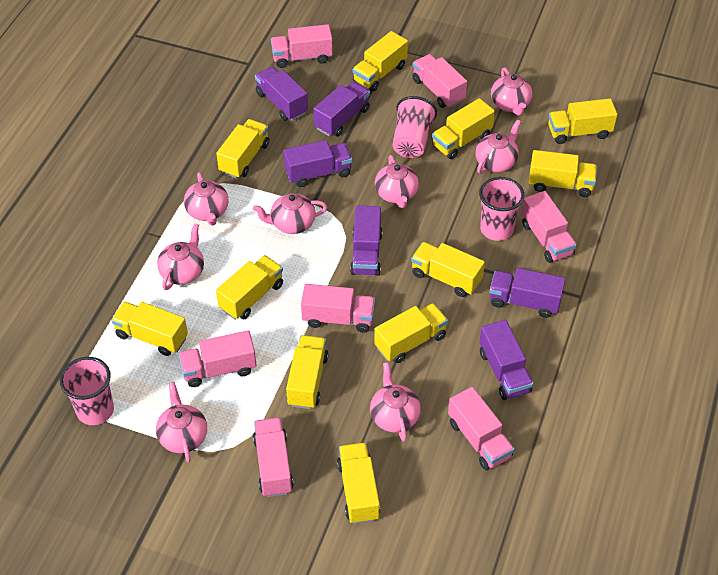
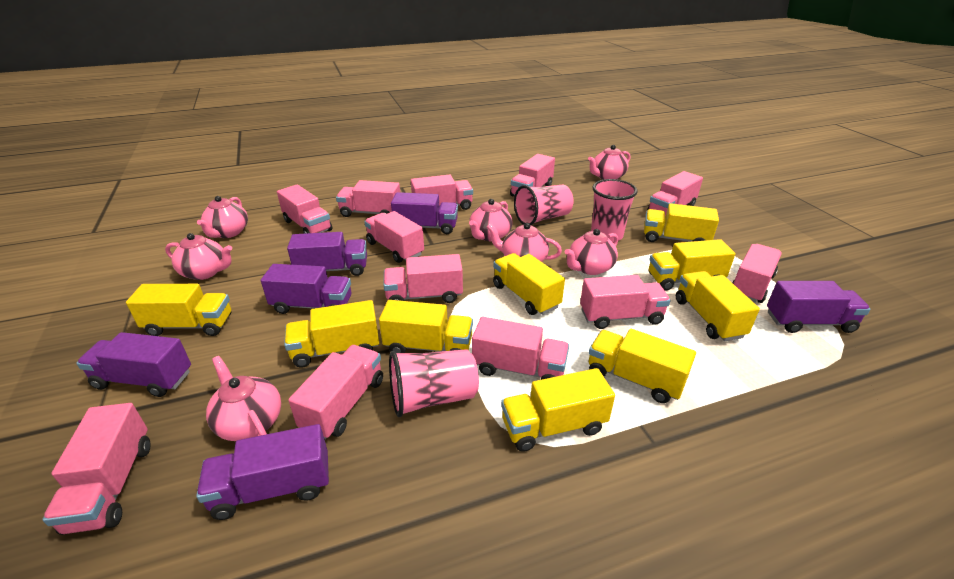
pink teapot: 8 -> 7
pink truck: 7 -> 12
yellow truck: 11 -> 9

